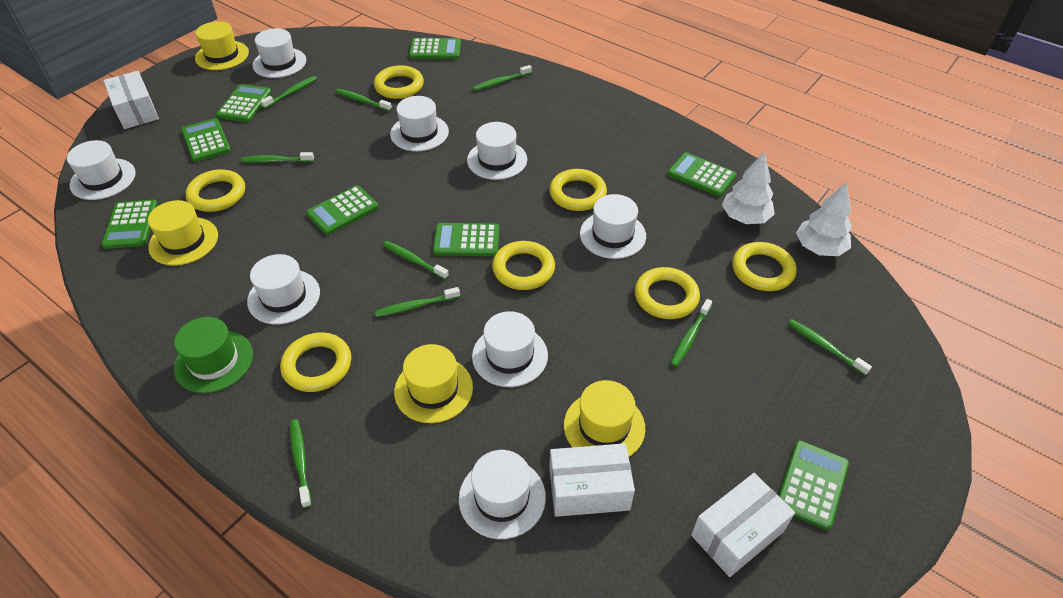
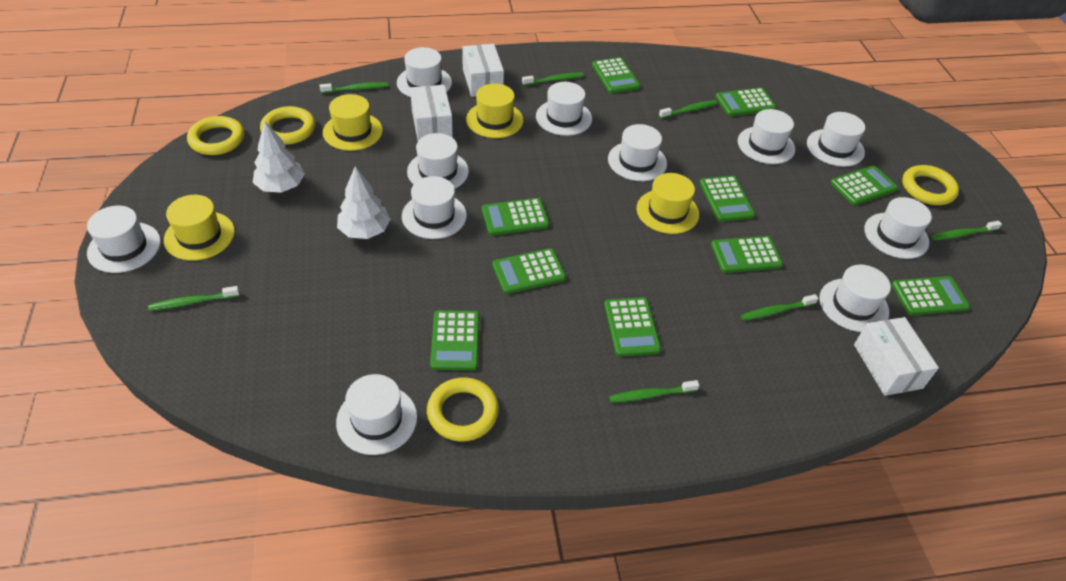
green calculator: 8 -> 10
green hat: 1 -> 0
green toothbrush: 9 -> 7
white hat: 8 -> 11
yellow ring: 7 -> 4

